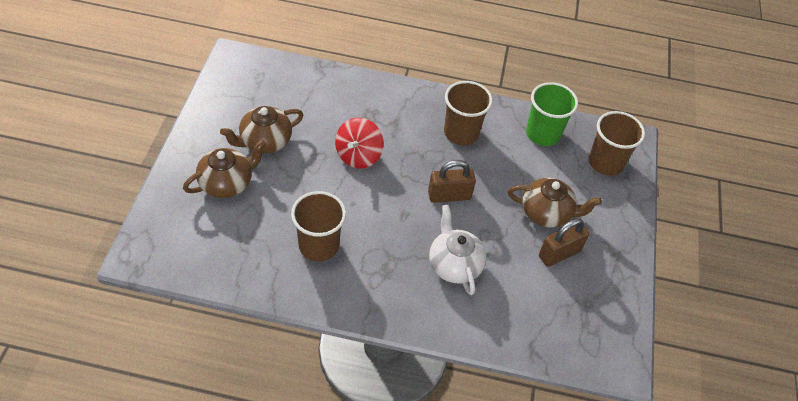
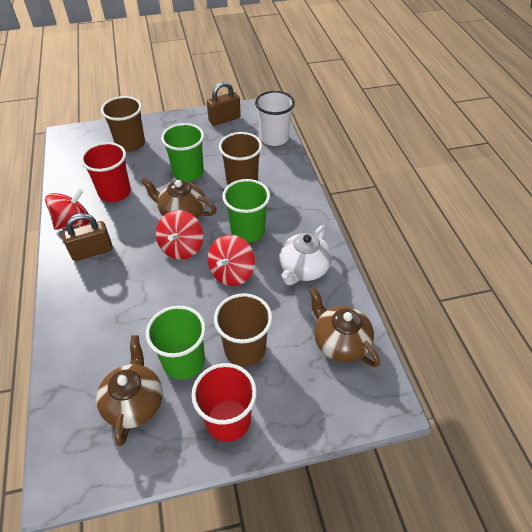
green cup: 1 -> 3
red cup: 0 -> 2
red spinning top: 1 -> 3
white cup: 0 -> 1

